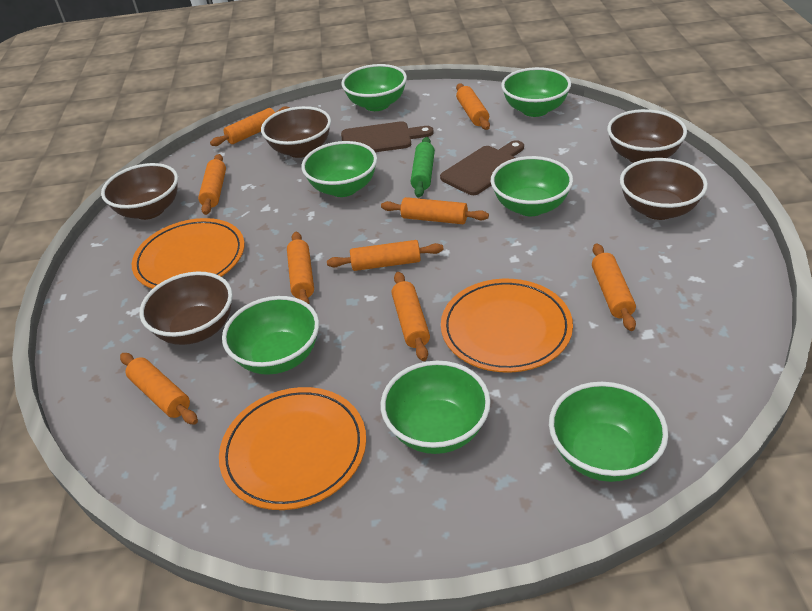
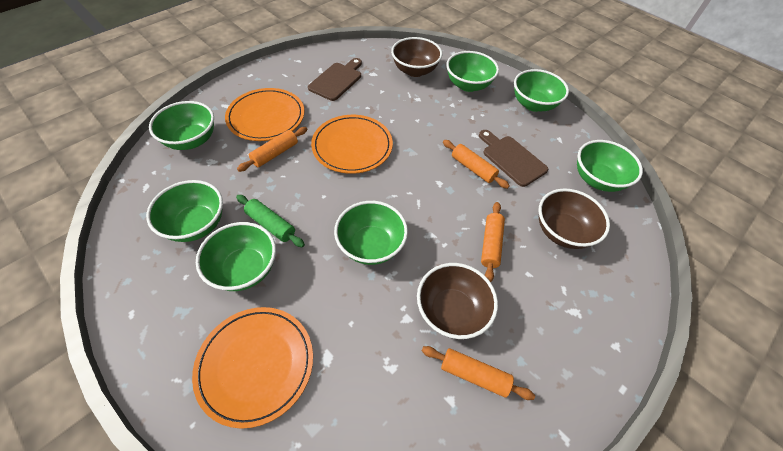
brown bowl: 5 -> 3
orange rolling pin: 9 -> 4

